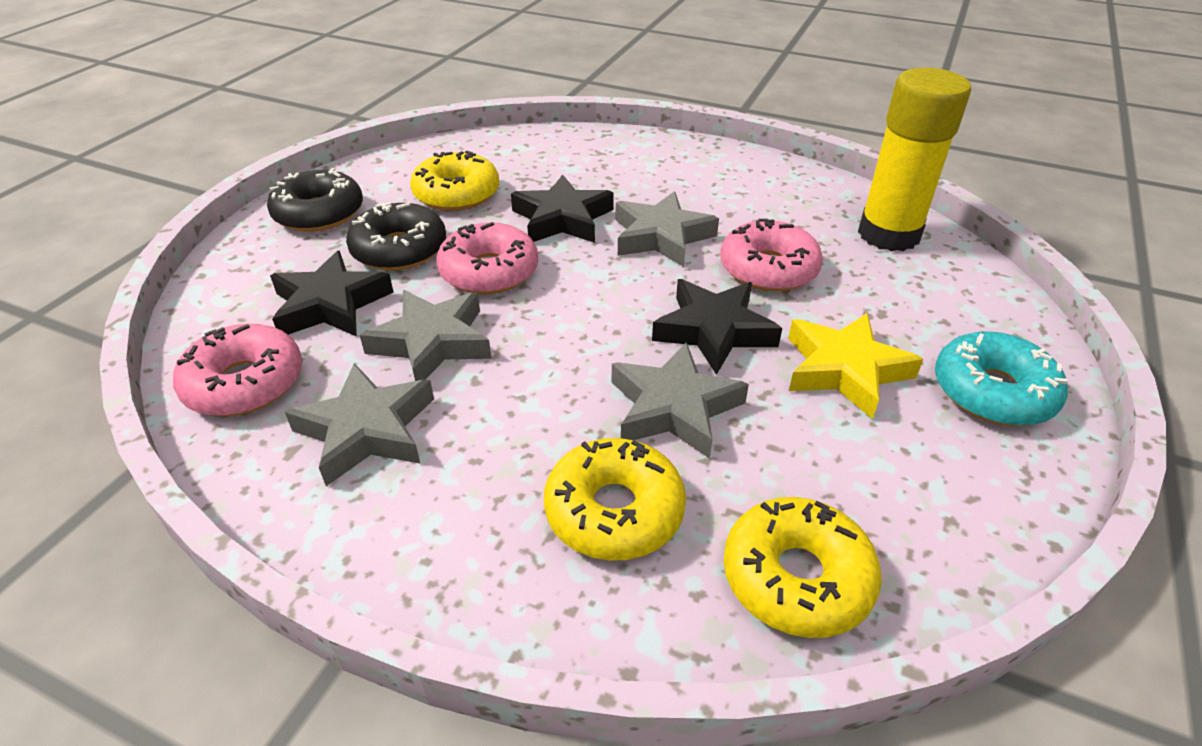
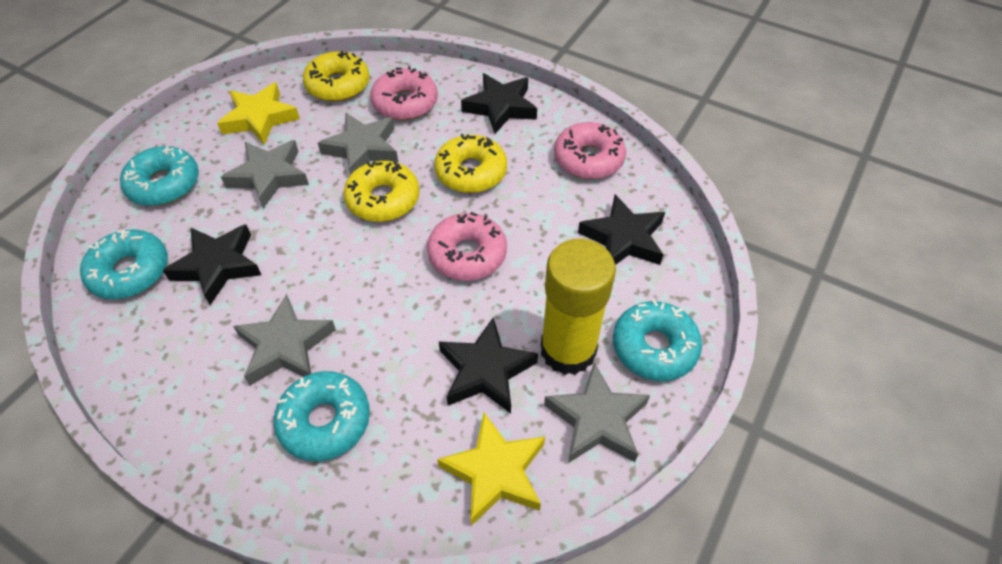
black donut: 2 -> 0
black star: 3 -> 4
turquoise donut: 1 -> 4
yellow star: 1 -> 2

